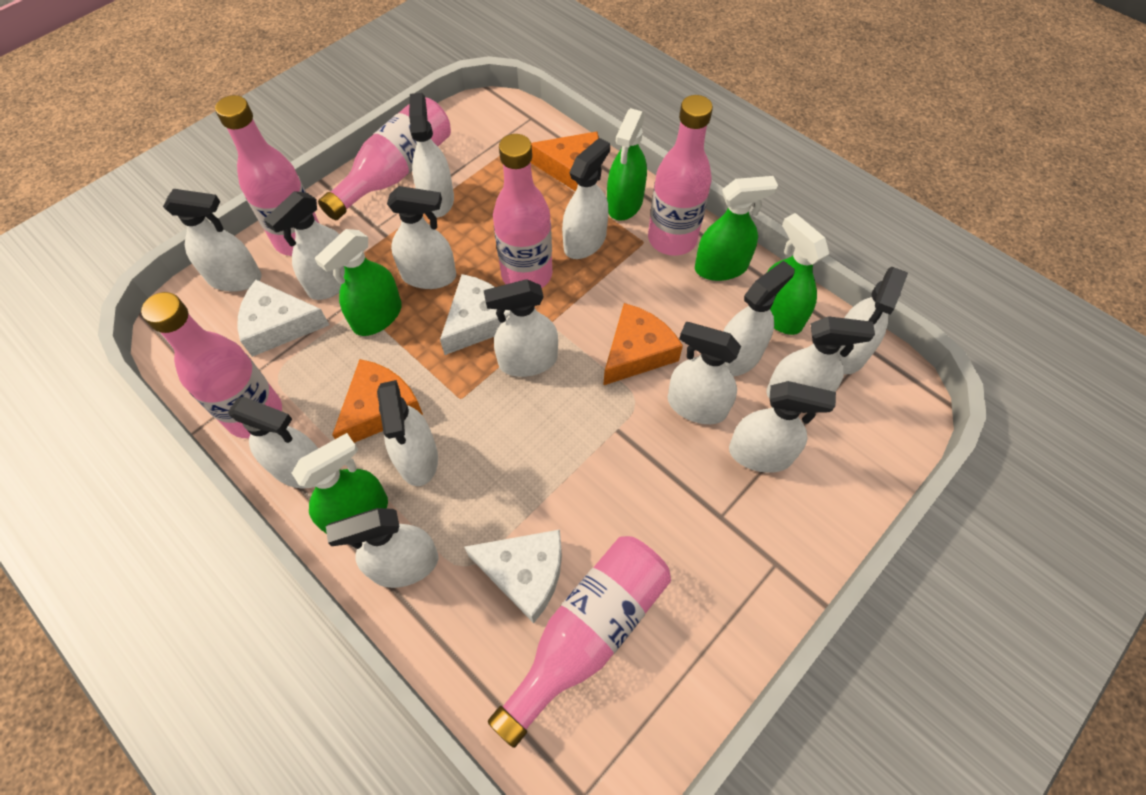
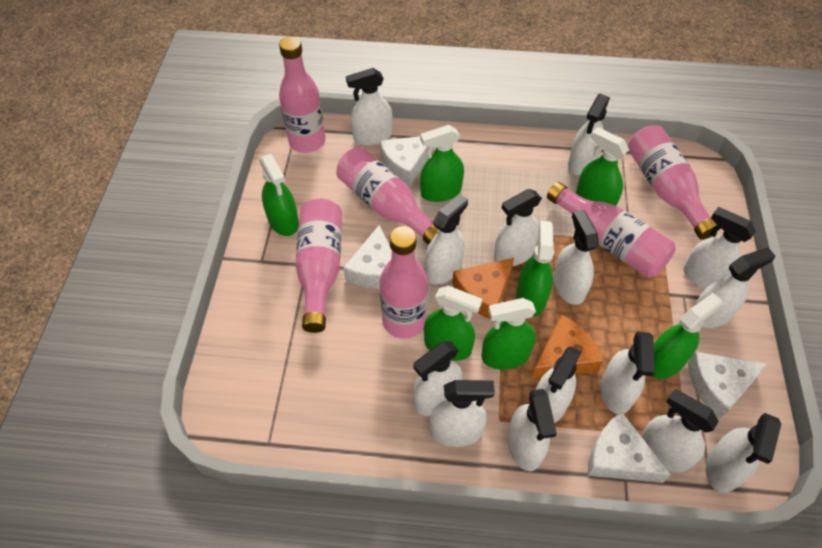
green spray bottle: 5 -> 7
orange cheese: 3 -> 2
white cheese: 3 -> 4

